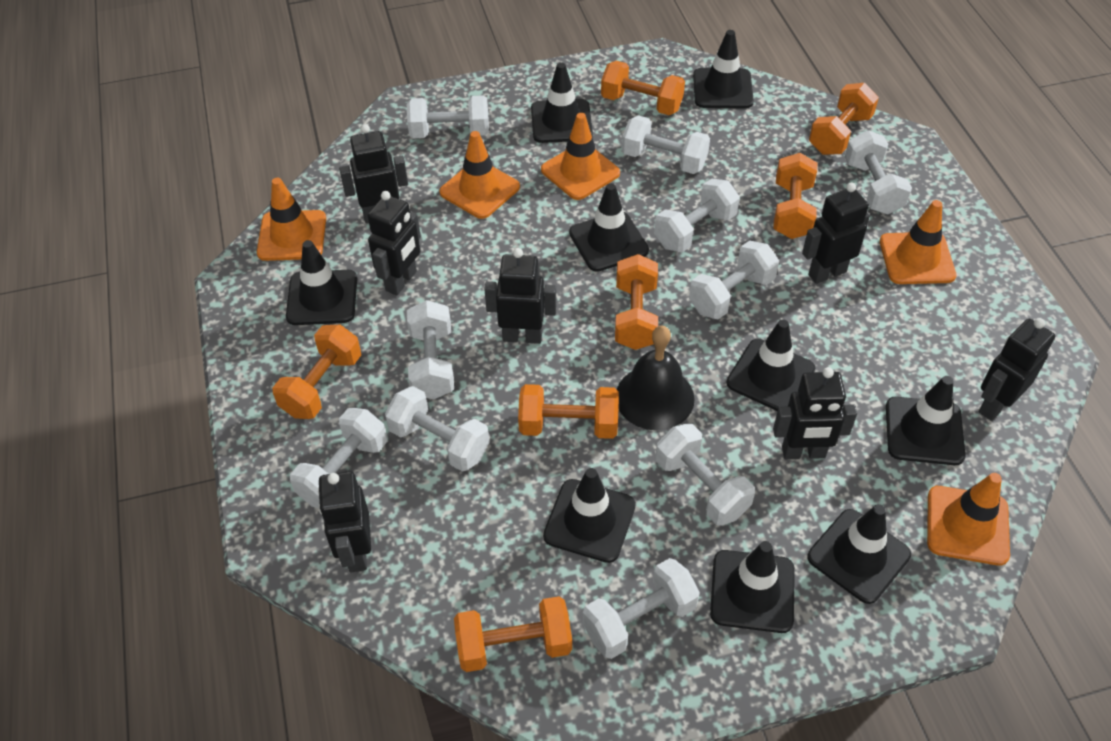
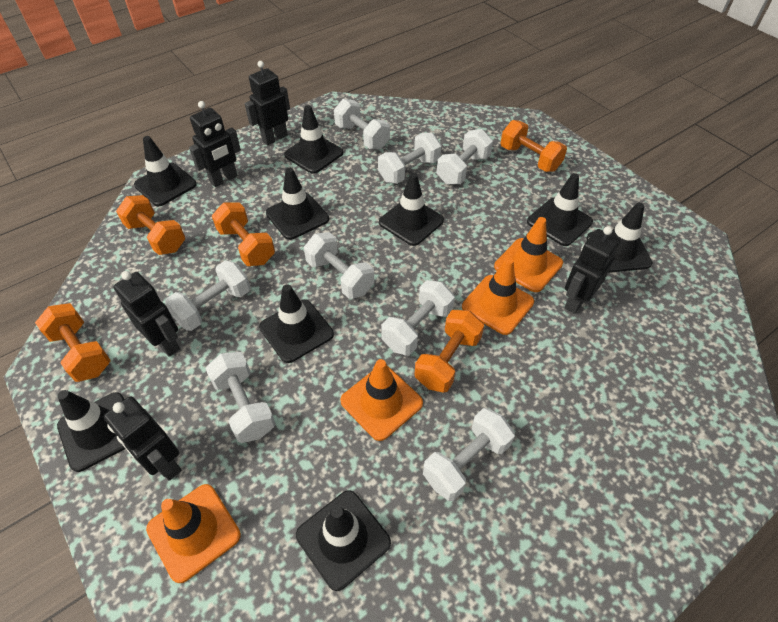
black bell: 1 -> 0
black robot: 7 -> 5
orange dumbbell: 7 -> 5
orange traffic cone: 5 -> 4
white dumbbell: 10 -> 8

